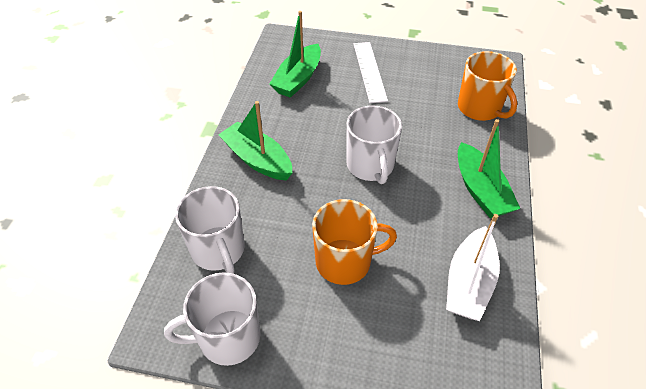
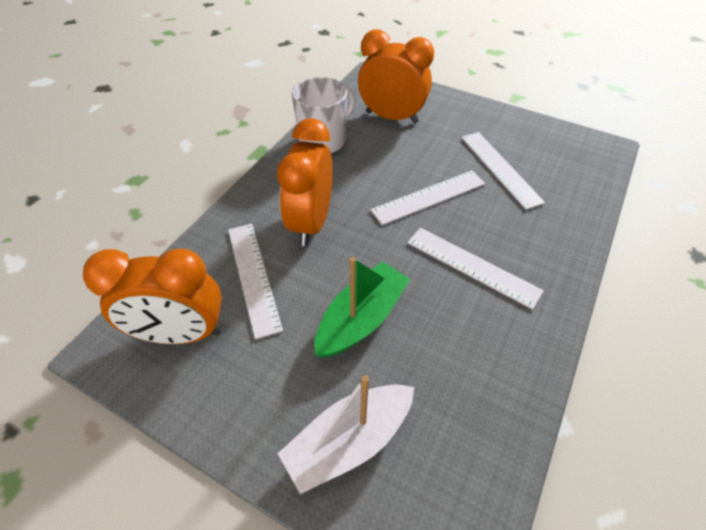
green boat: 3 -> 1
orange clock: 0 -> 3
orange mug: 2 -> 0
white mug: 3 -> 1
white ruler: 1 -> 4

